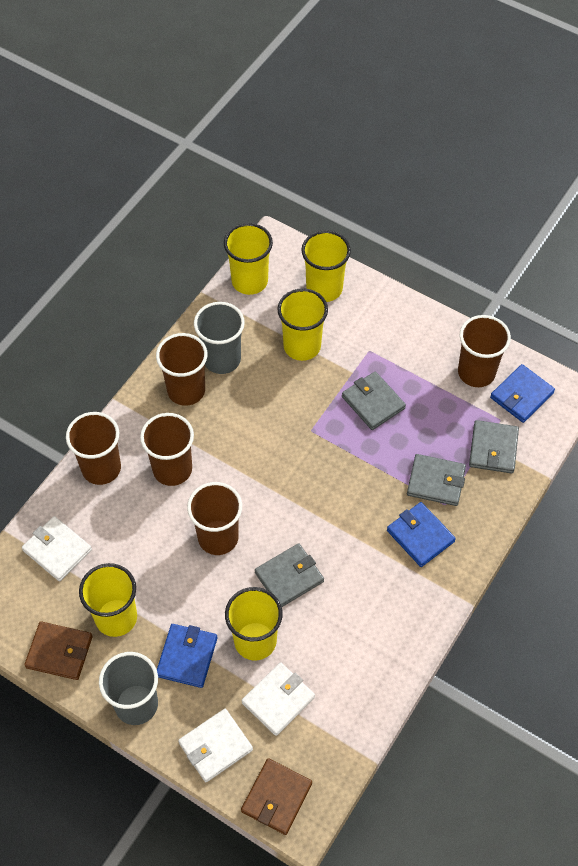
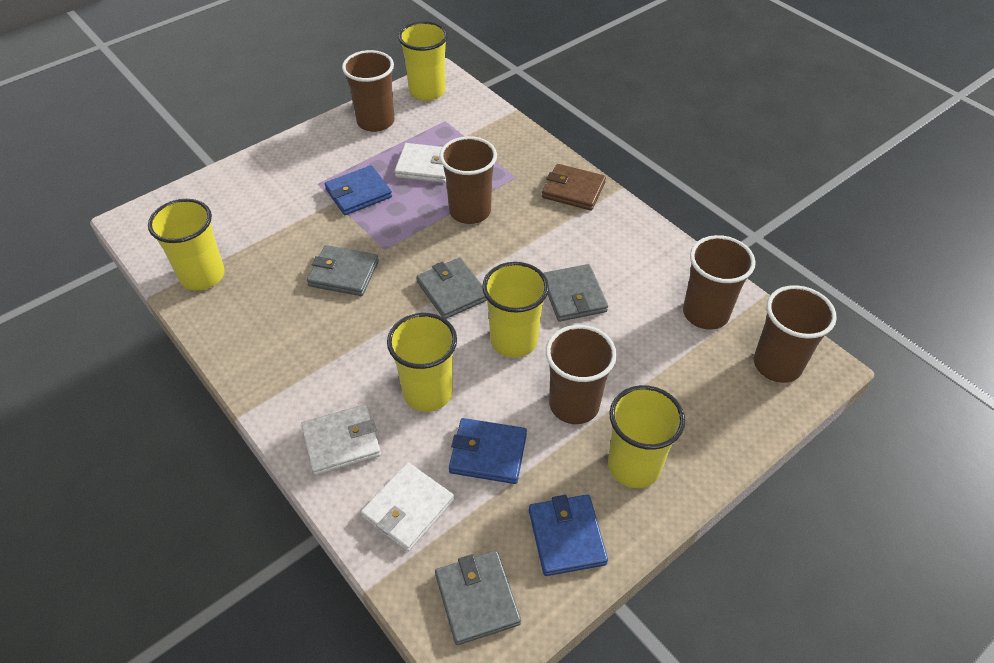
brown wallet: 2 -> 1
grey cup: 2 -> 0

